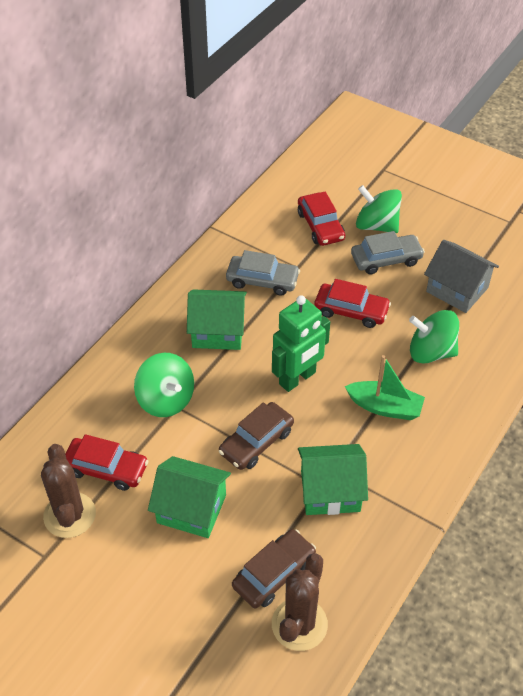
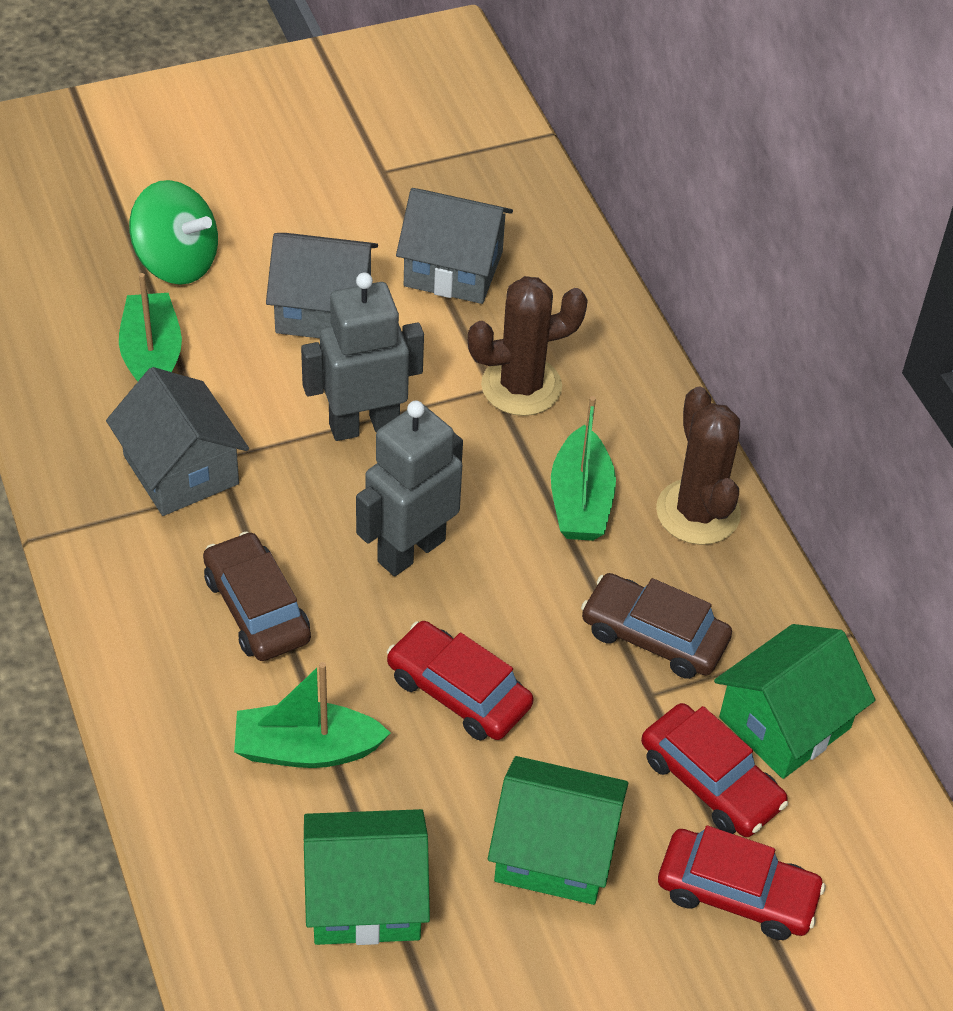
green boat: 1 -> 3
green robot: 1 -> 0
green spinning top: 3 -> 1
grey car: 2 -> 0
grey house: 1 -> 3
grey robot: 0 -> 2

